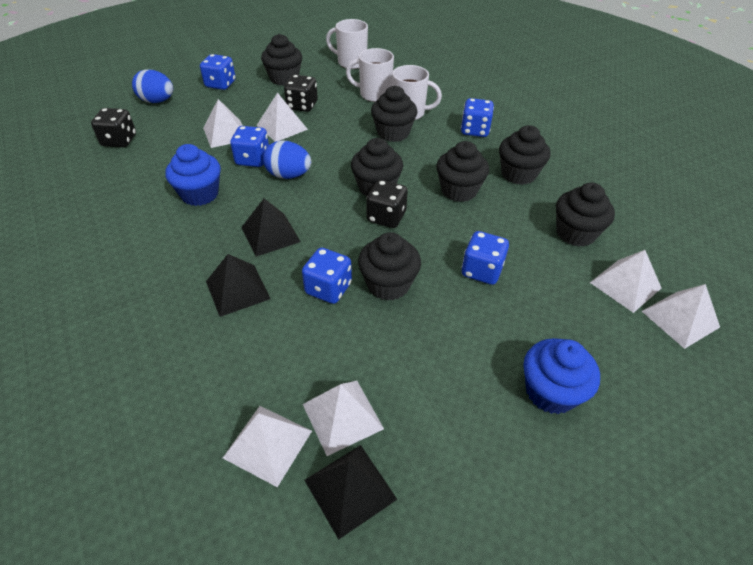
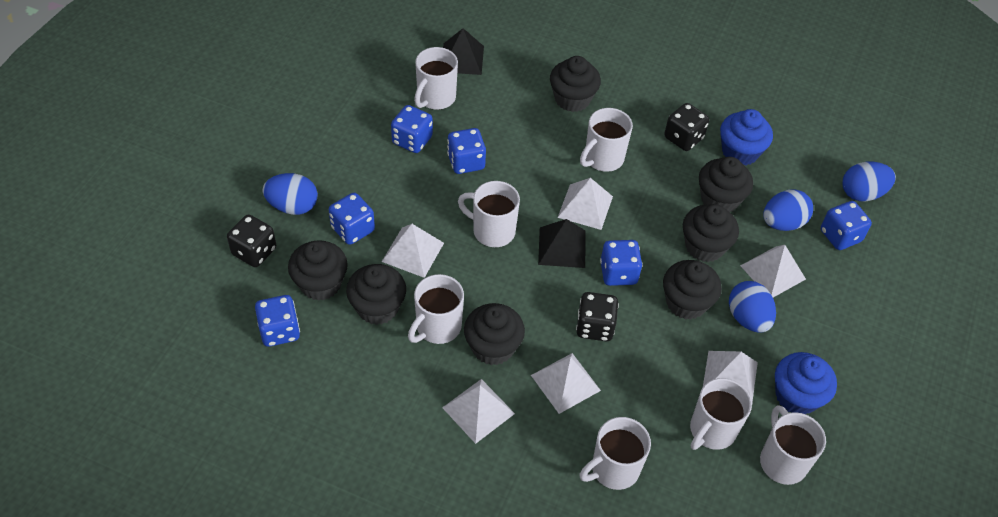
black pyramid: 3 -> 2
blue dice: 5 -> 6
blue egg: 2 -> 4
white mug: 3 -> 7

